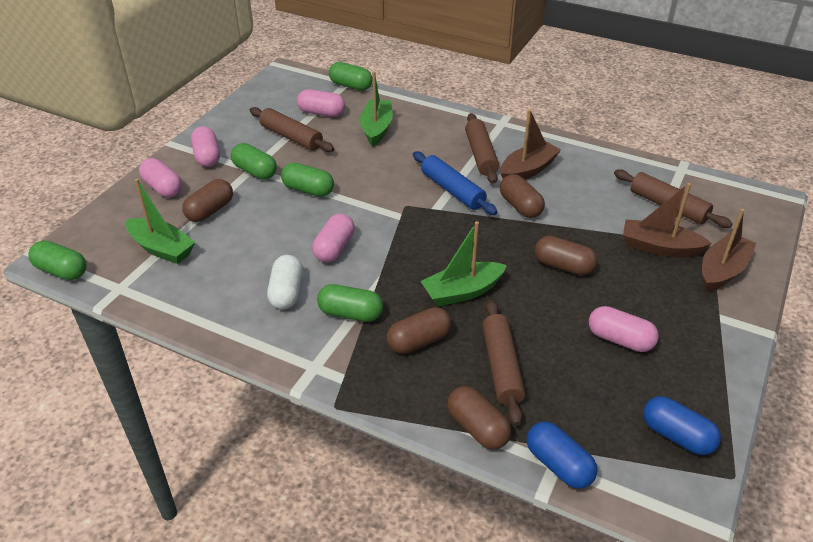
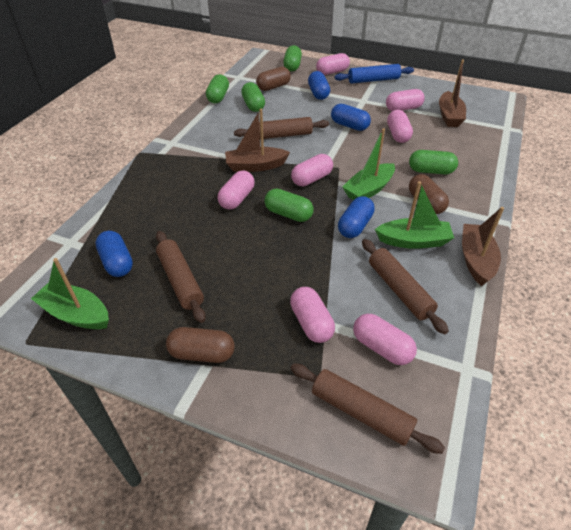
blue capsule: 2 -> 4
brown capsule: 5 -> 3
pink capsule: 5 -> 7
white capsule: 1 -> 0

